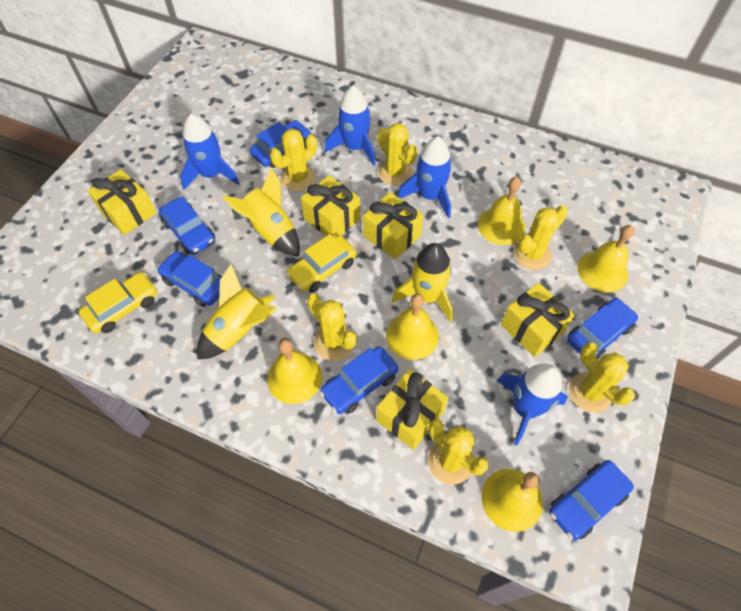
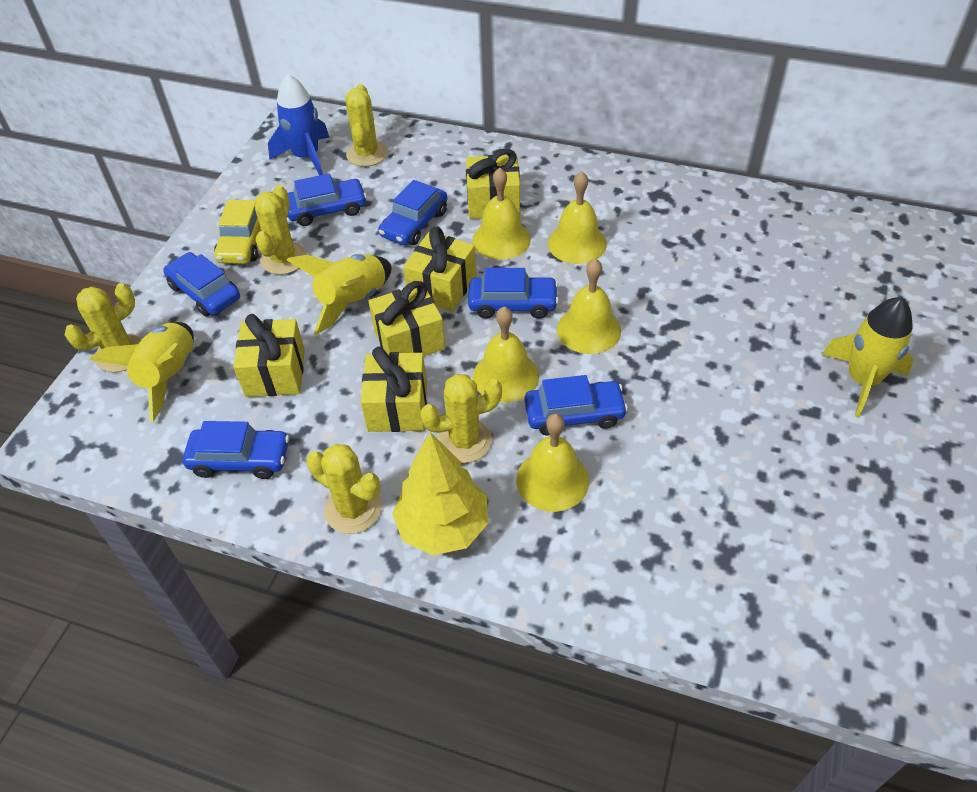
blue rocket: 4 -> 1
yellow cactus: 6 -> 5
yellow car: 2 -> 1
yellow tree: 0 -> 1

